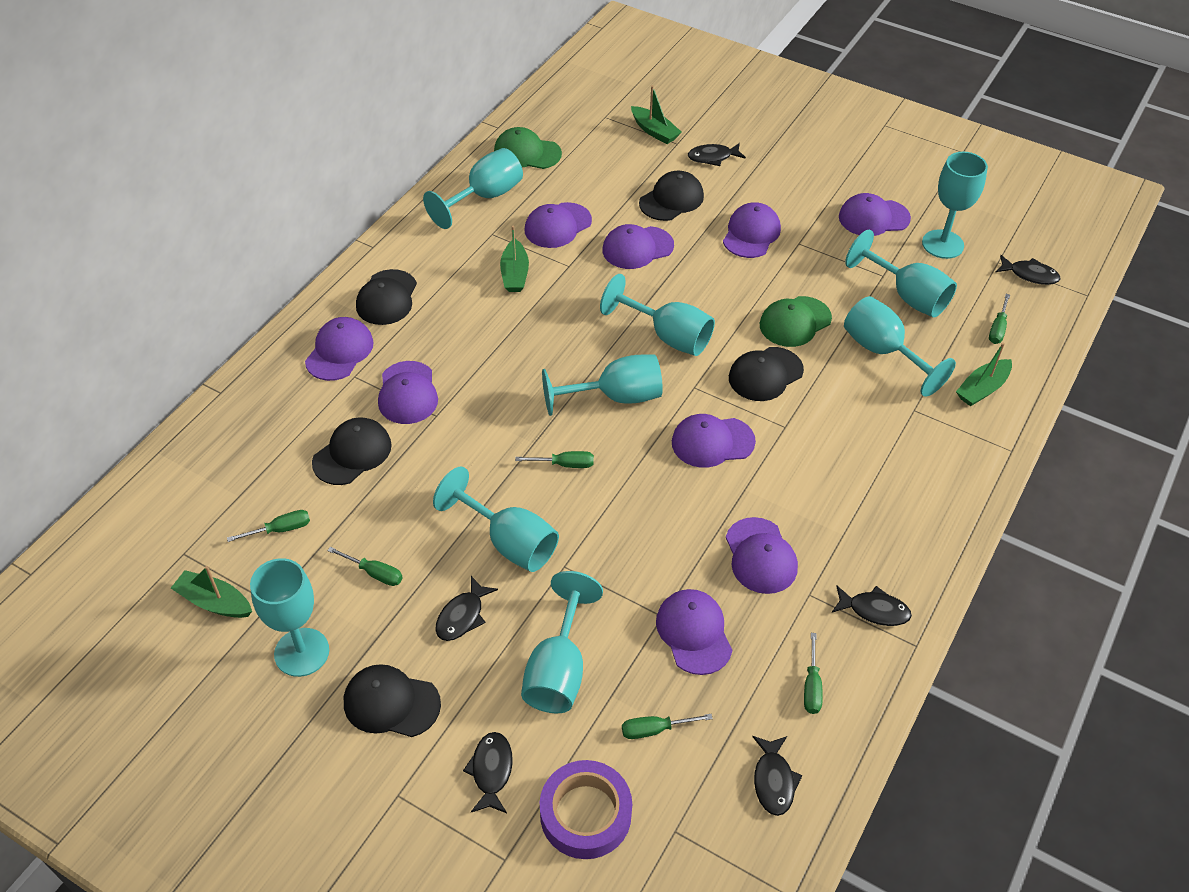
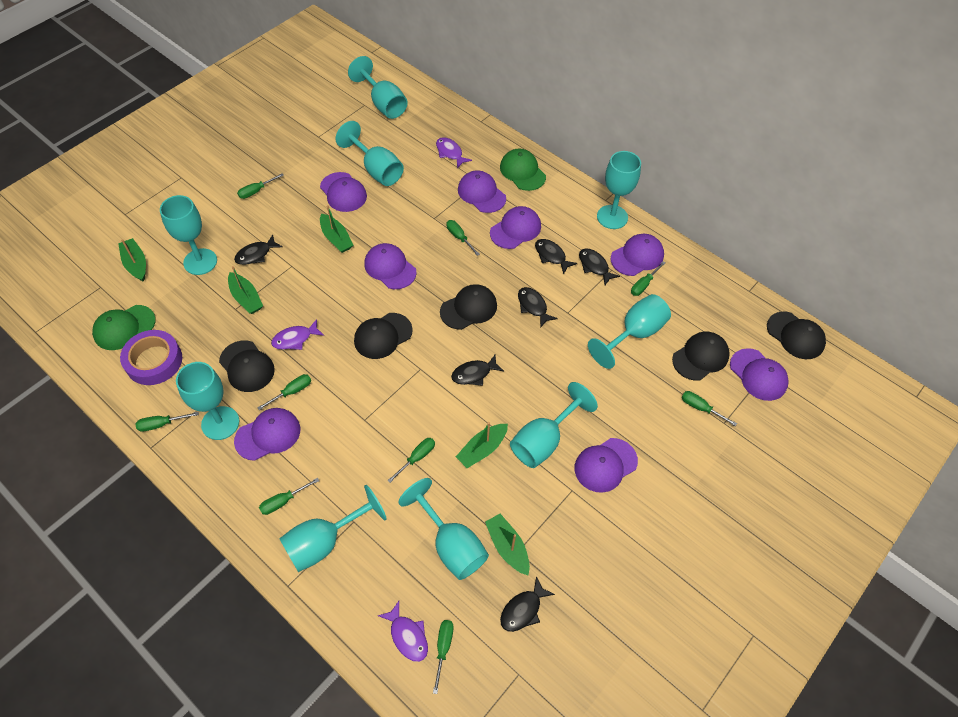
green boat: 4 -> 5
green screwdriver: 6 -> 9
purple cap: 9 -> 8
purple fish: 0 -> 3

